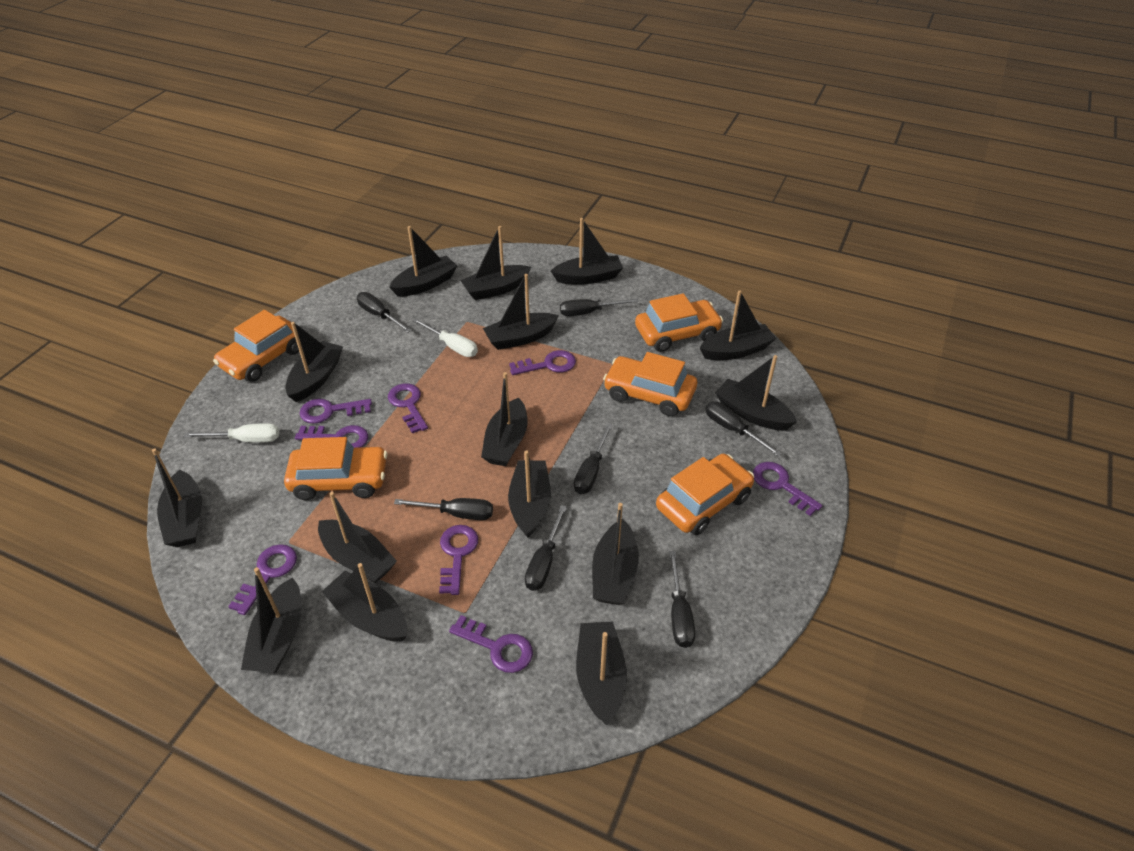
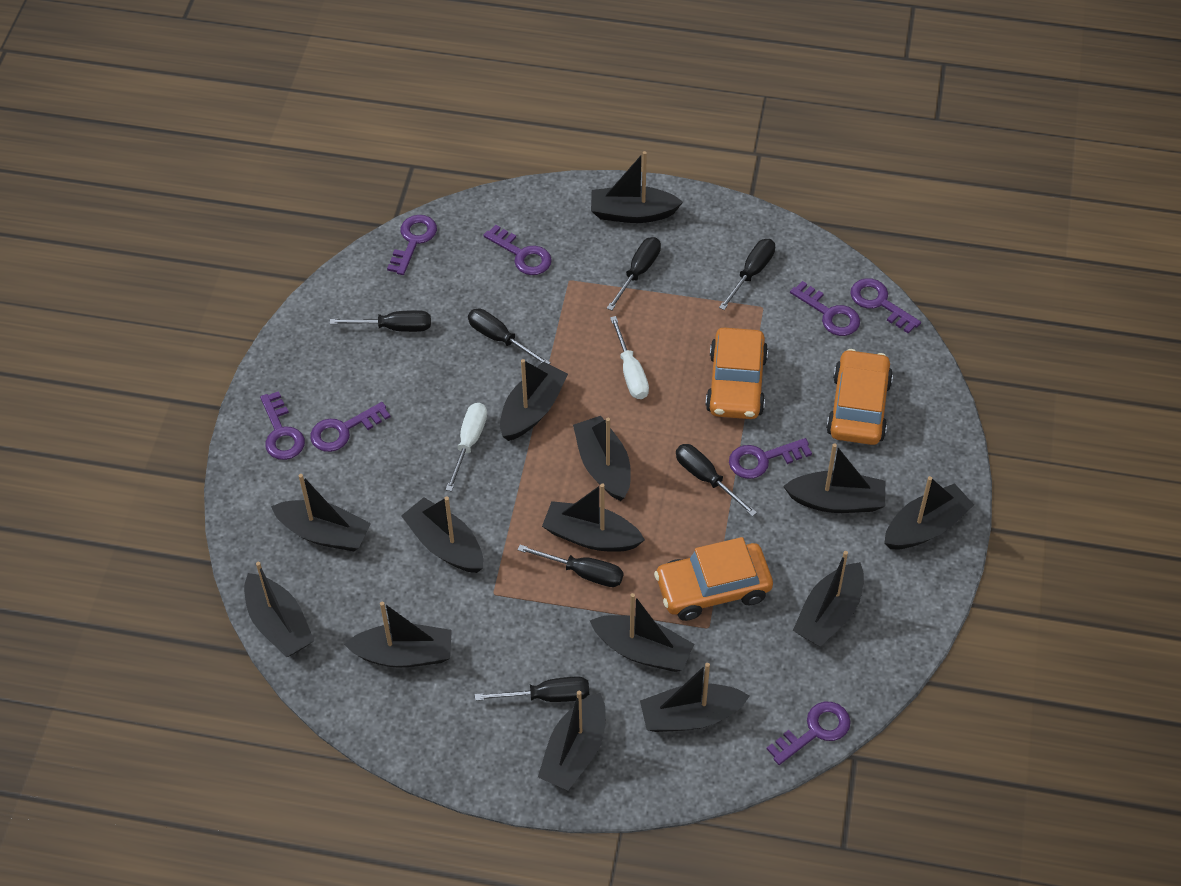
black boat: 15 -> 14
orange car: 5 -> 3

